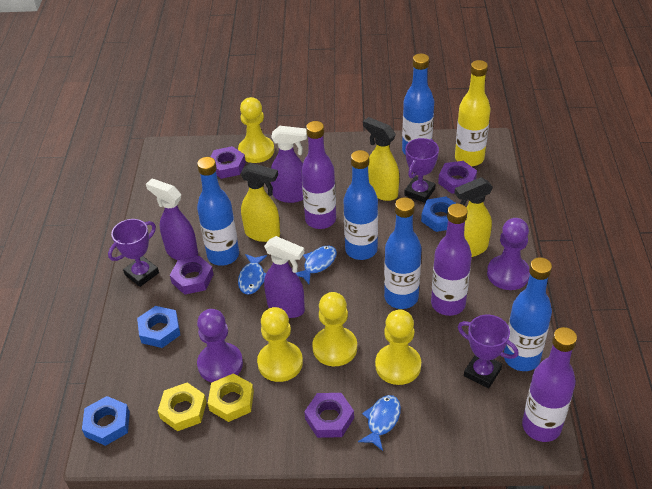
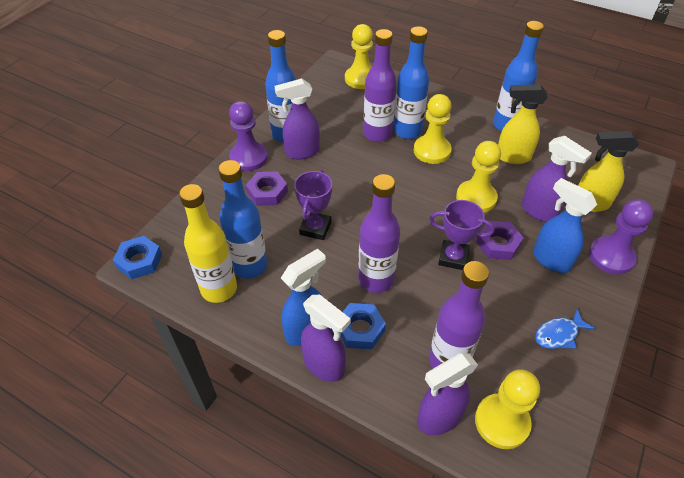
blue bottle: 5 -> 4
blue fish: 3 -> 1
blue nut: 3 -> 2
blue spray bottle: 0 -> 2
purple nut: 4 -> 2
purple spray bottle: 3 -> 4
purple trophy: 3 -> 2
yellow nut: 2 -> 0
yellow spray bottle: 3 -> 2

